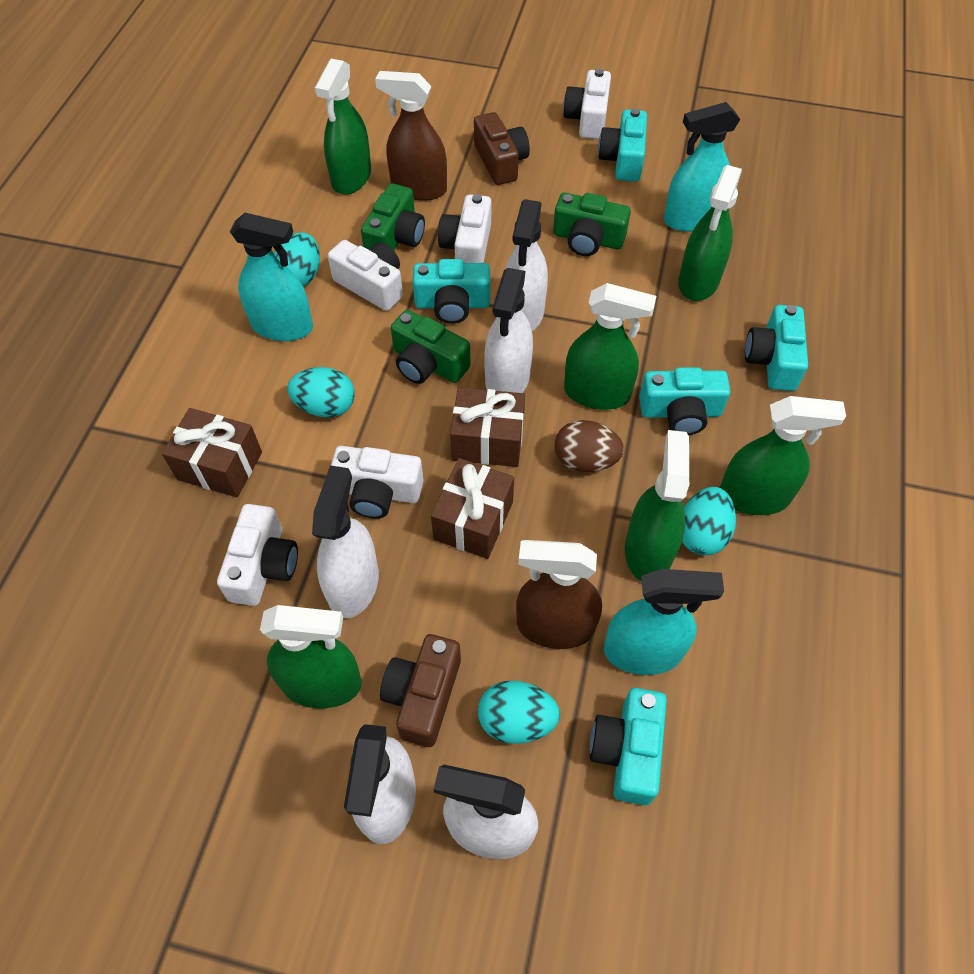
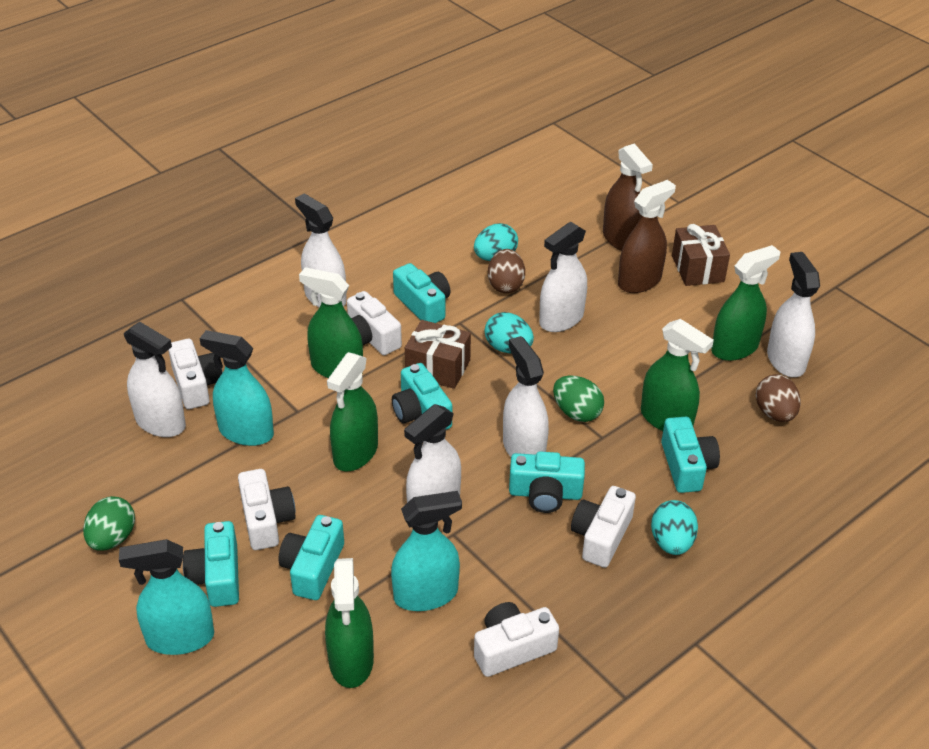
brown camera: 2 -> 0
brown egg: 1 -> 2
brown gift: 3 -> 2
green camera: 3 -> 0
green egg: 0 -> 2
green spray bottle: 6 -> 5
turquoise camera: 5 -> 6
turquoise egg: 4 -> 3
white spray bottle: 5 -> 6

